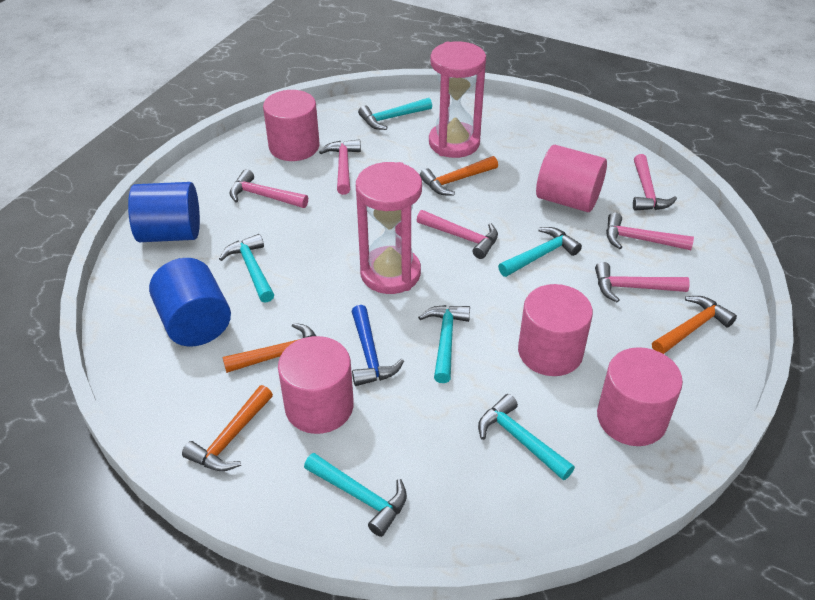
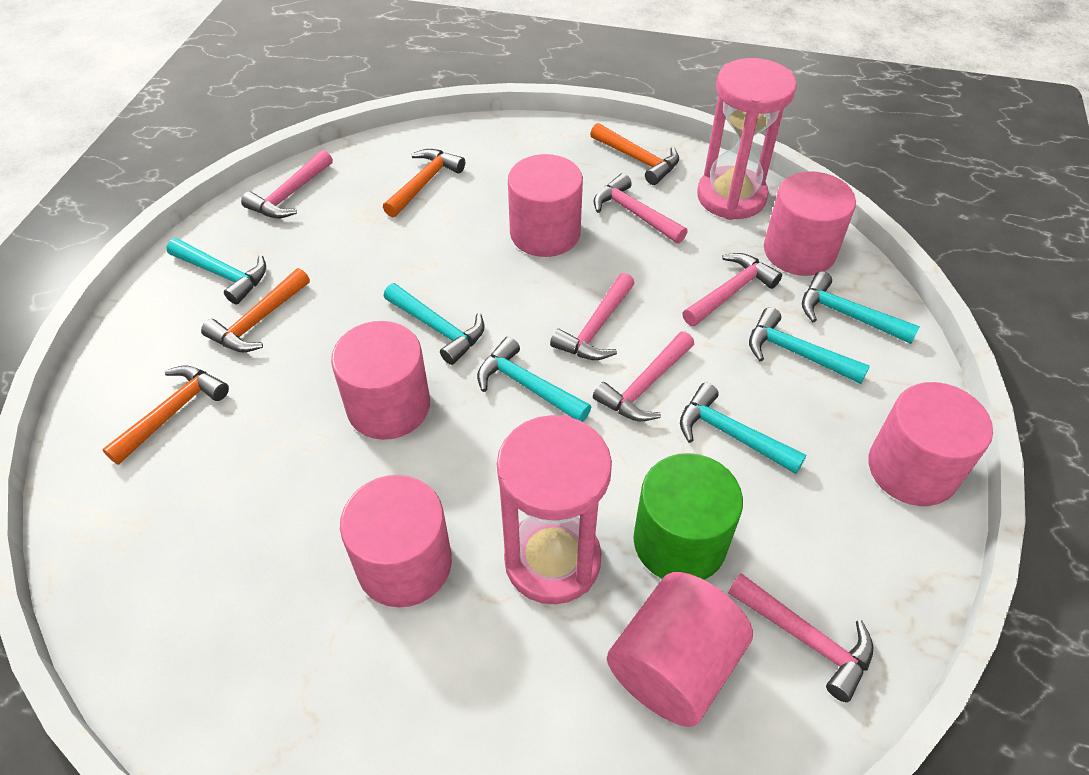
blue cylinder: 2 -> 0
blue hammer: 1 -> 0
green cylinder: 0 -> 1
pink cylinder: 5 -> 6

